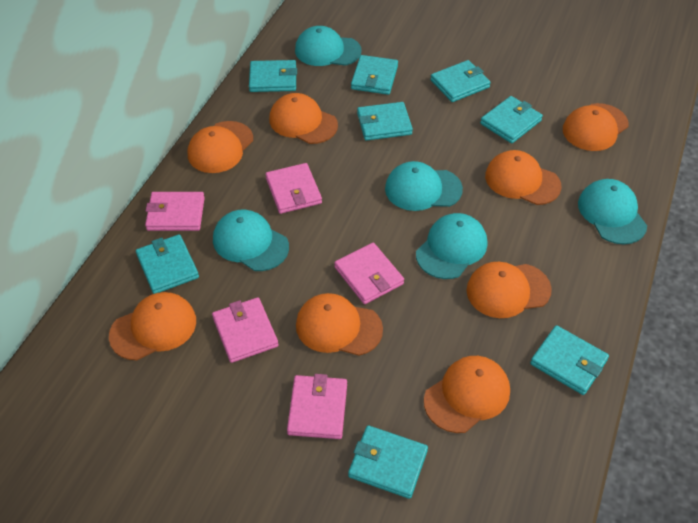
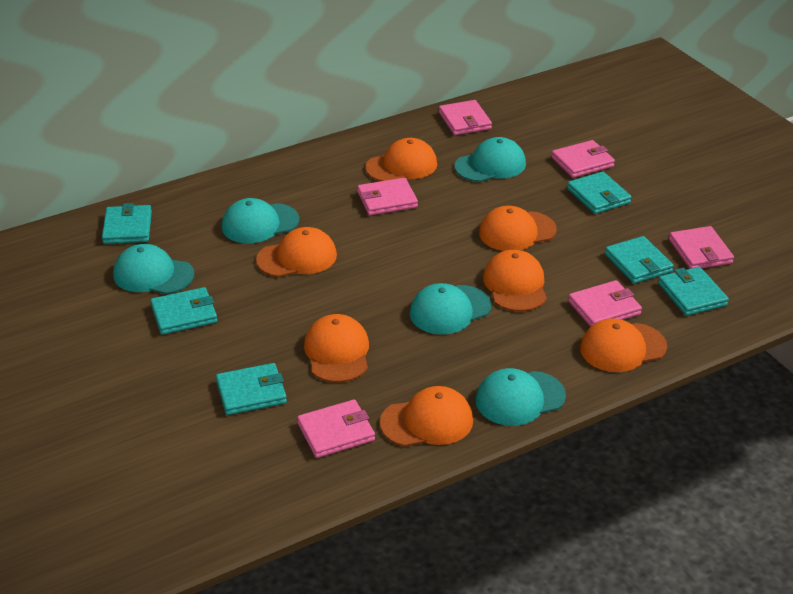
orange cap: 8 -> 7
pink wallet: 5 -> 6
turquoise wallet: 8 -> 6

